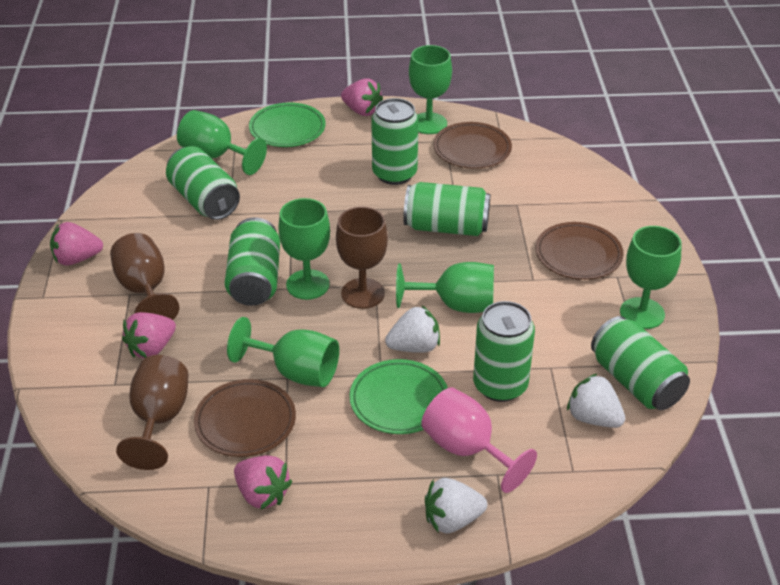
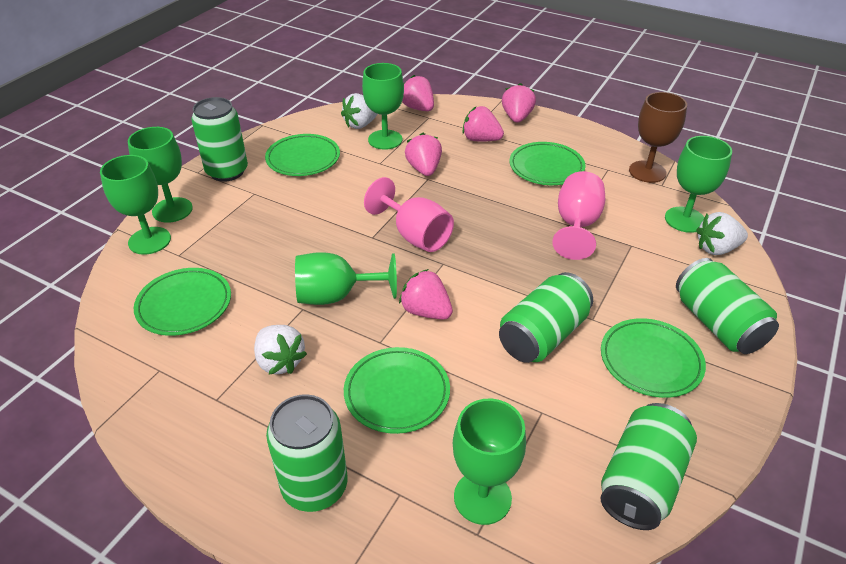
brown goblet: 3 -> 1
brown plate: 3 -> 0
green can: 6 -> 5
green plate: 2 -> 5
pink goblet: 1 -> 2
pink strawberry: 4 -> 5

